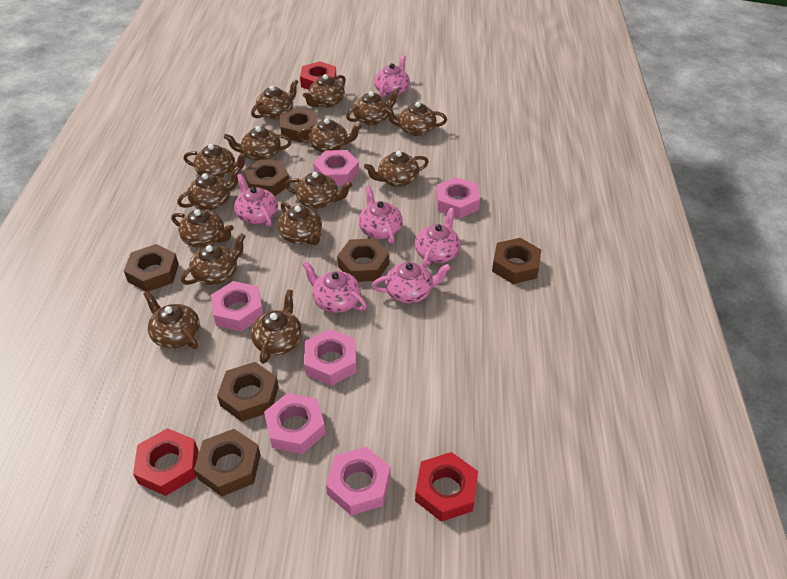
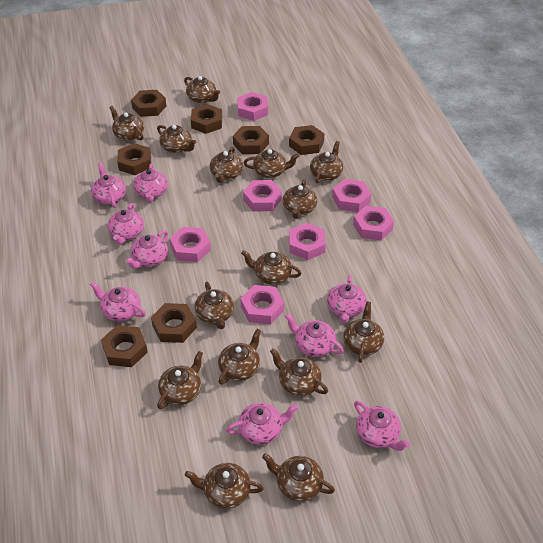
pink nut: 6 -> 7
pink teapot: 6 -> 9
red nut: 3 -> 0

